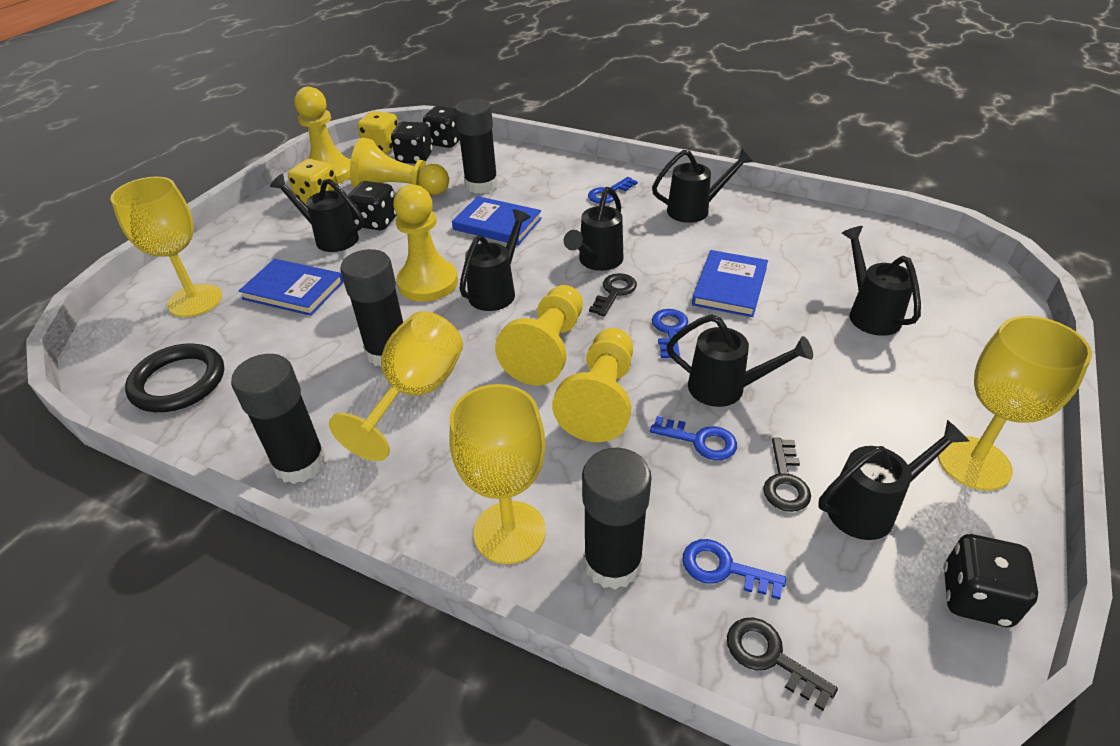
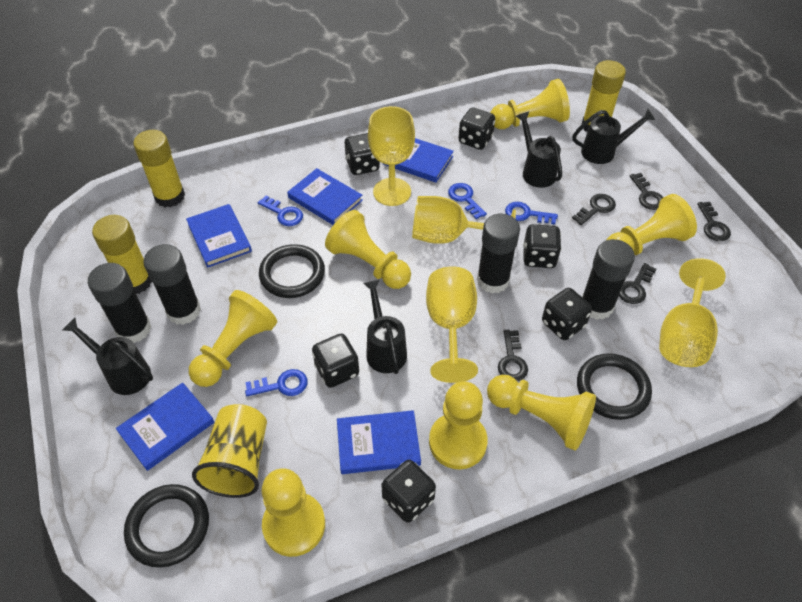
black dice: 4 -> 6
black key: 3 -> 5
black ring: 1 -> 3
black watering can: 7 -> 4
blue book: 3 -> 5
yellow cup: 0 -> 1
yellow dice: 2 -> 0
yellow glue stick: 0 -> 3
yellow pawn: 5 -> 7

